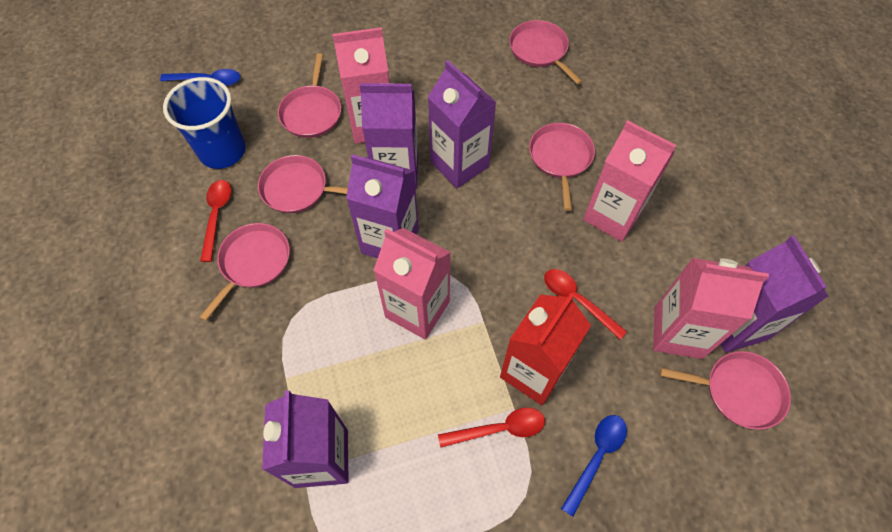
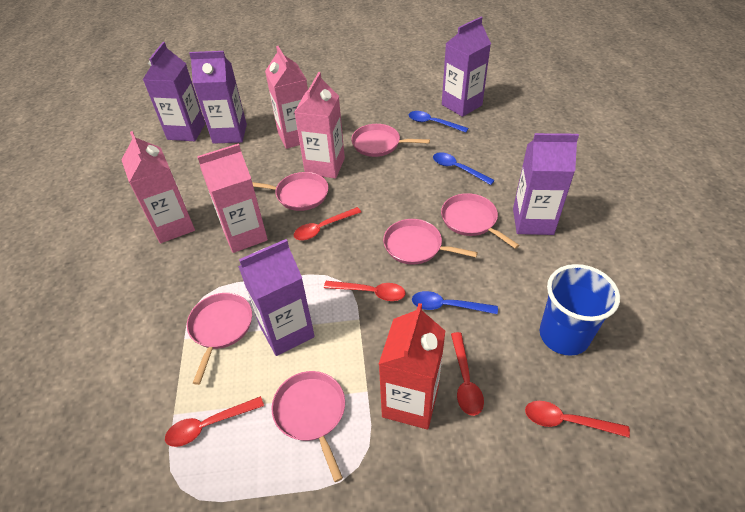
blue spoon: 2 -> 3
red spoon: 3 -> 5

